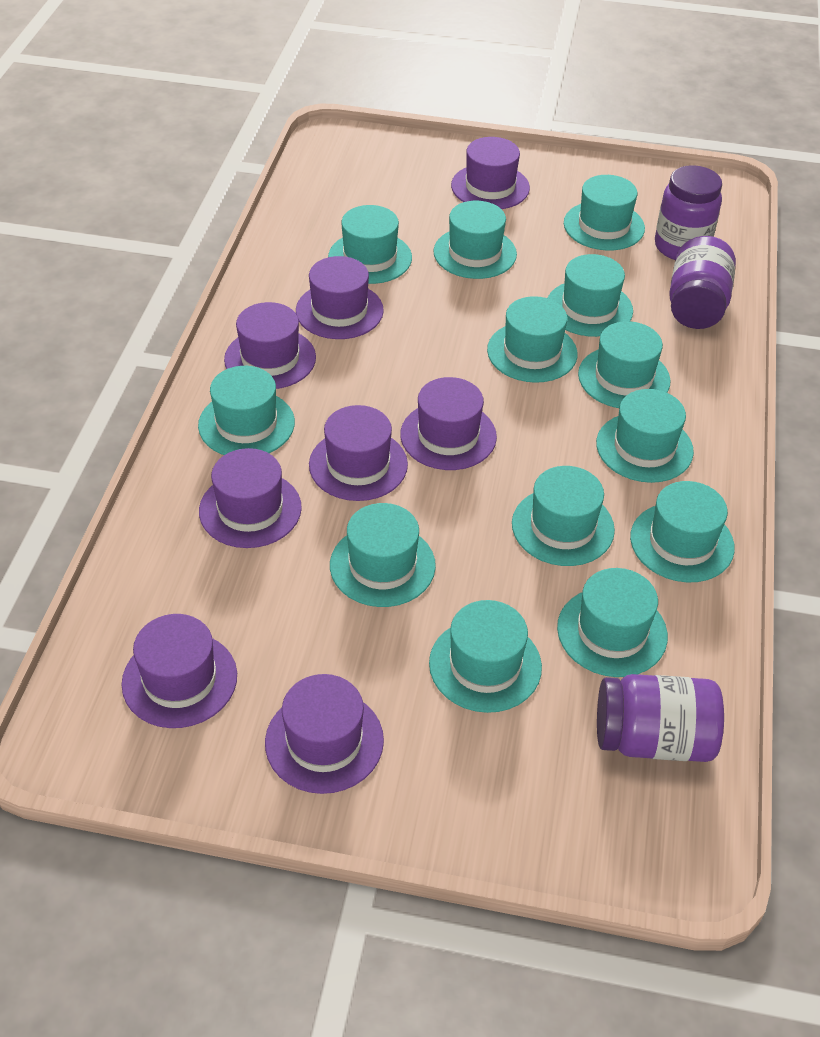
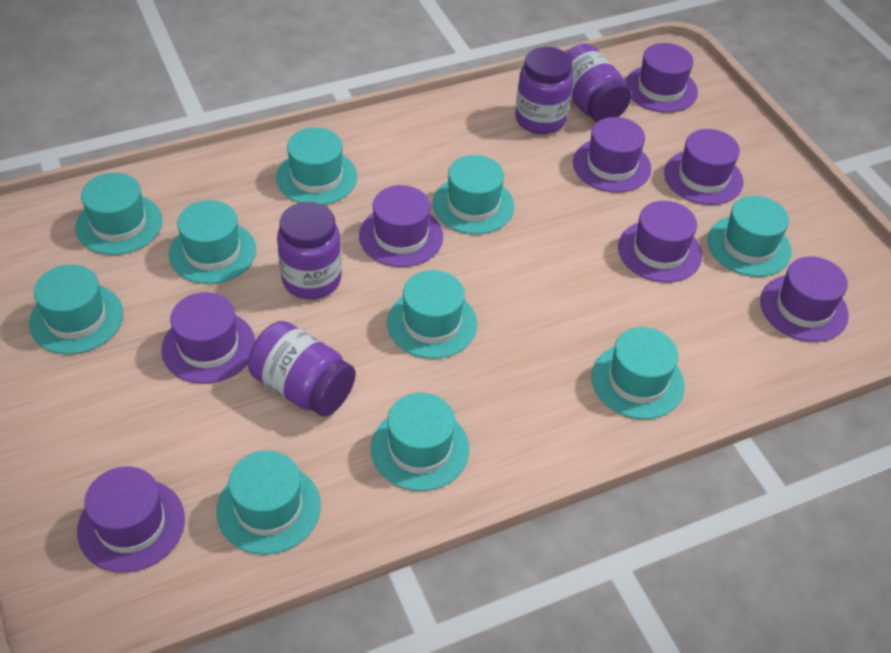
purple jar: 3 -> 4
turquoise hat: 13 -> 10

